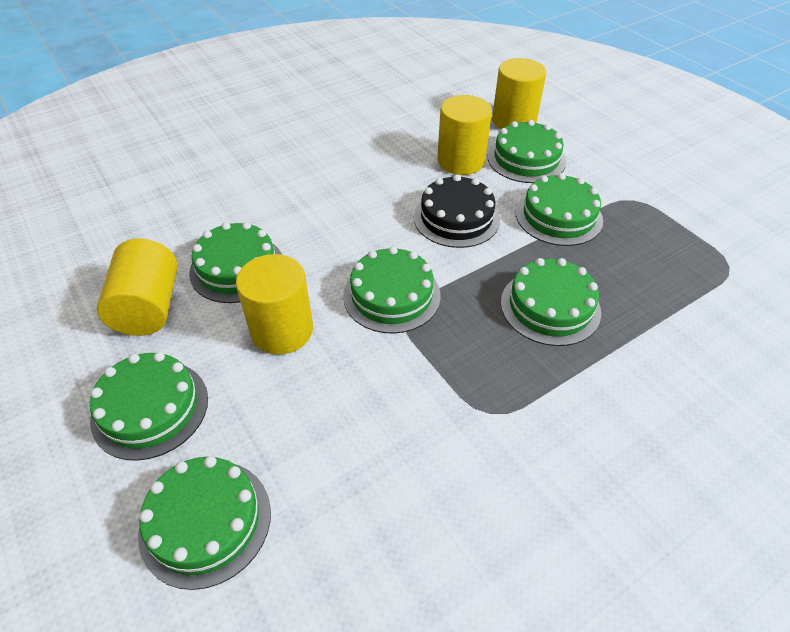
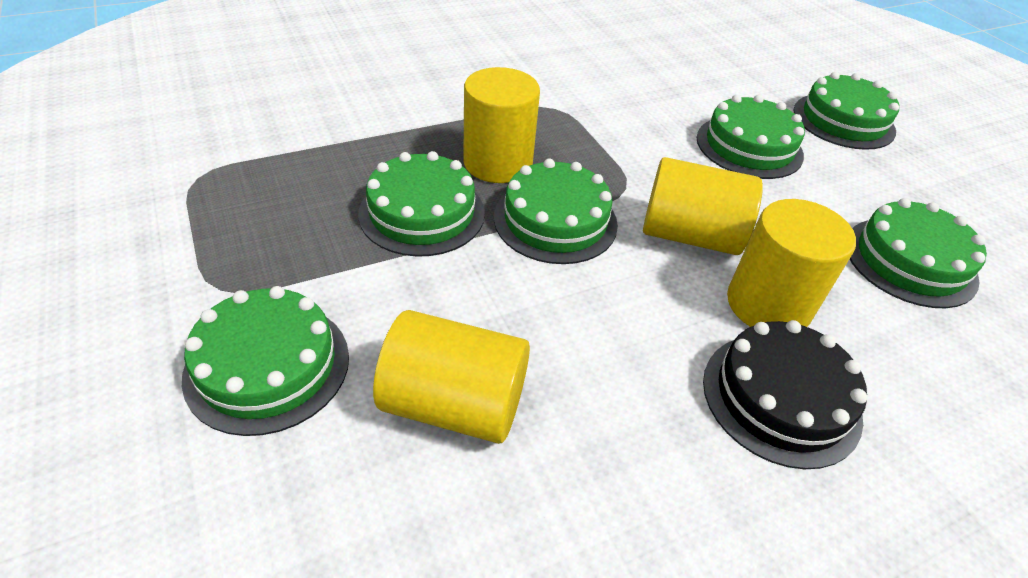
green cake: 7 -> 6

